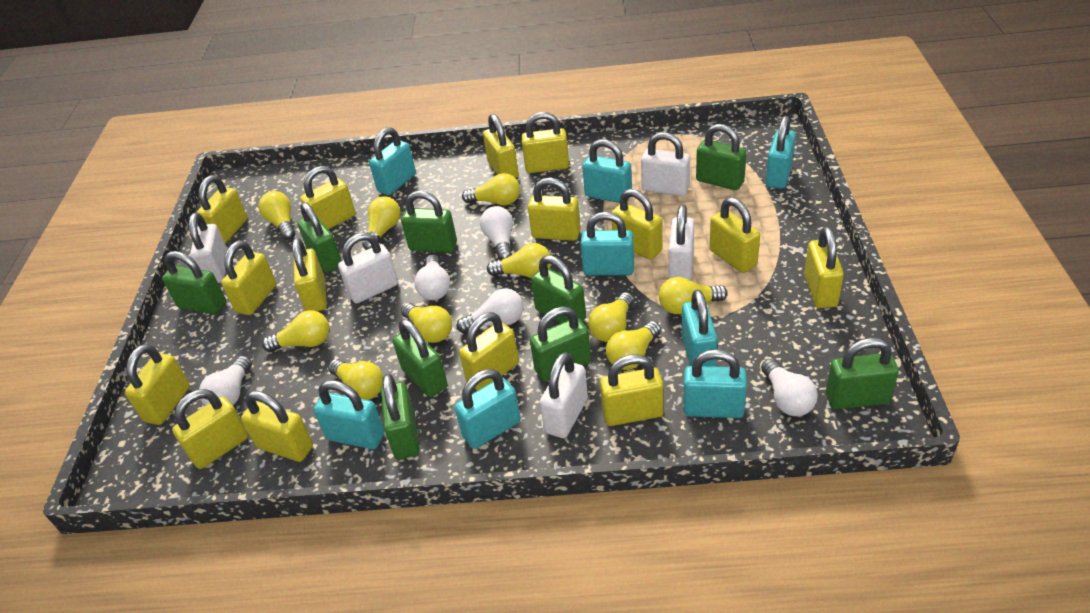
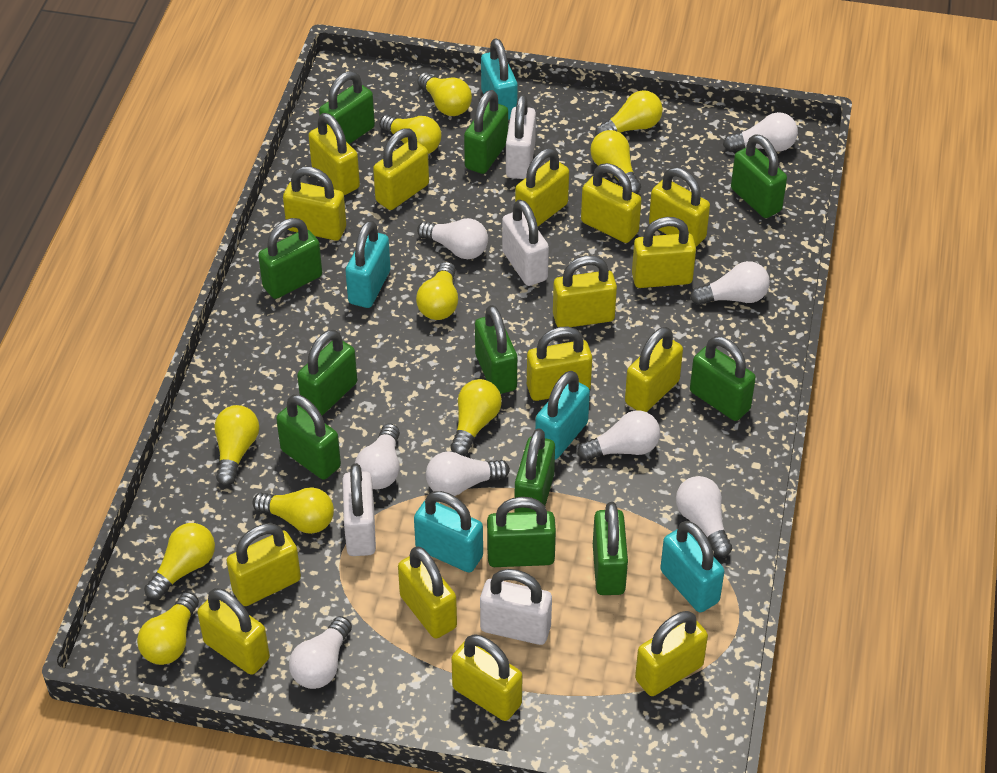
green padlock: 9 -> 11
turquoise padlock: 8 -> 5
white light bulb: 5 -> 8
white padlock: 5 -> 4

